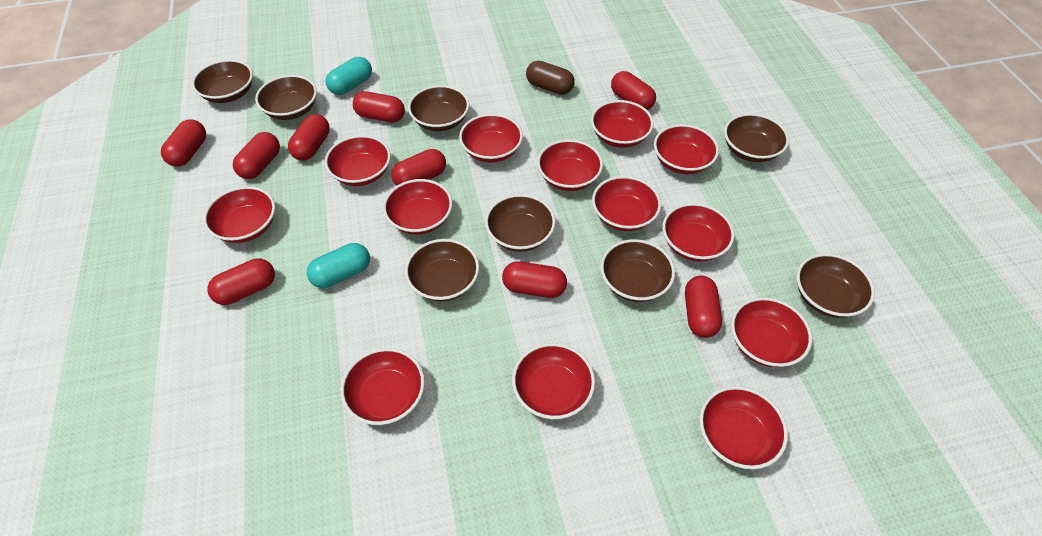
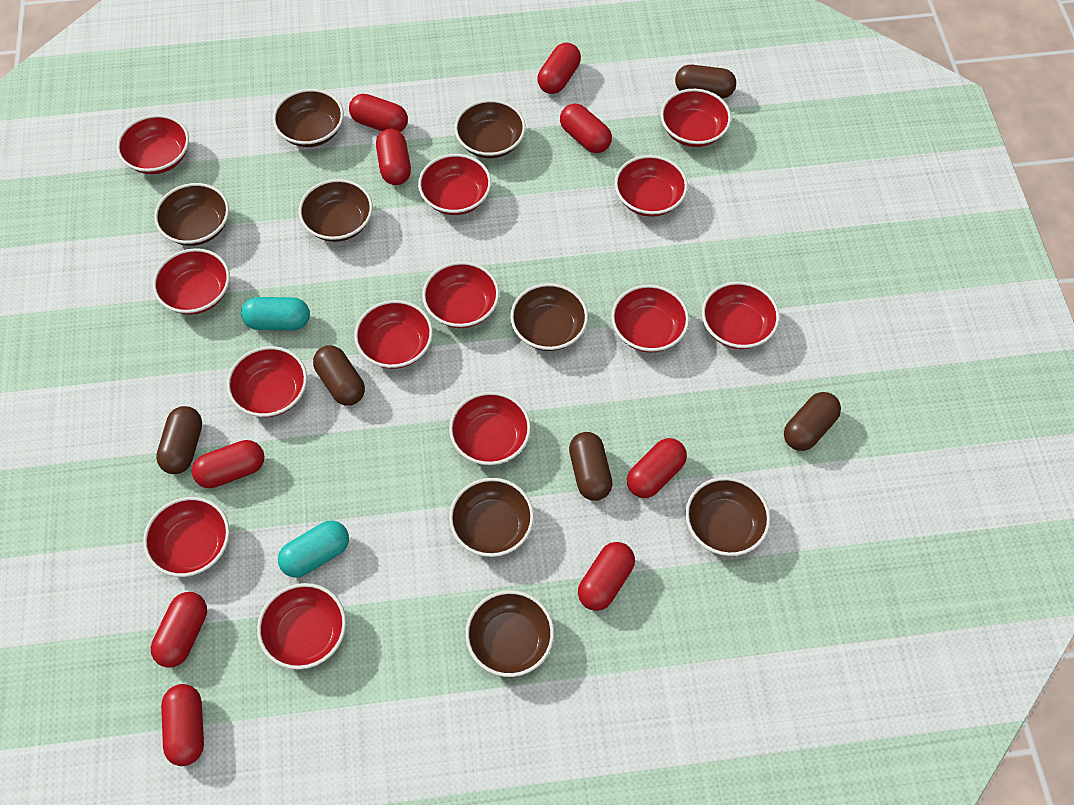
brown capsule: 1 -> 5

